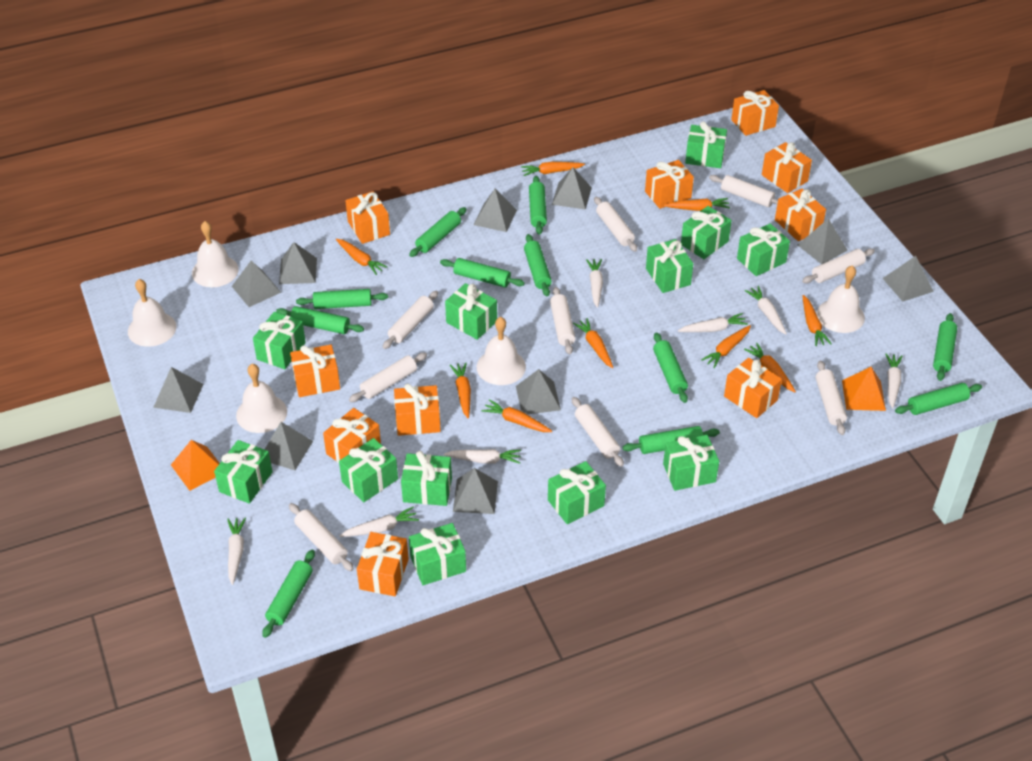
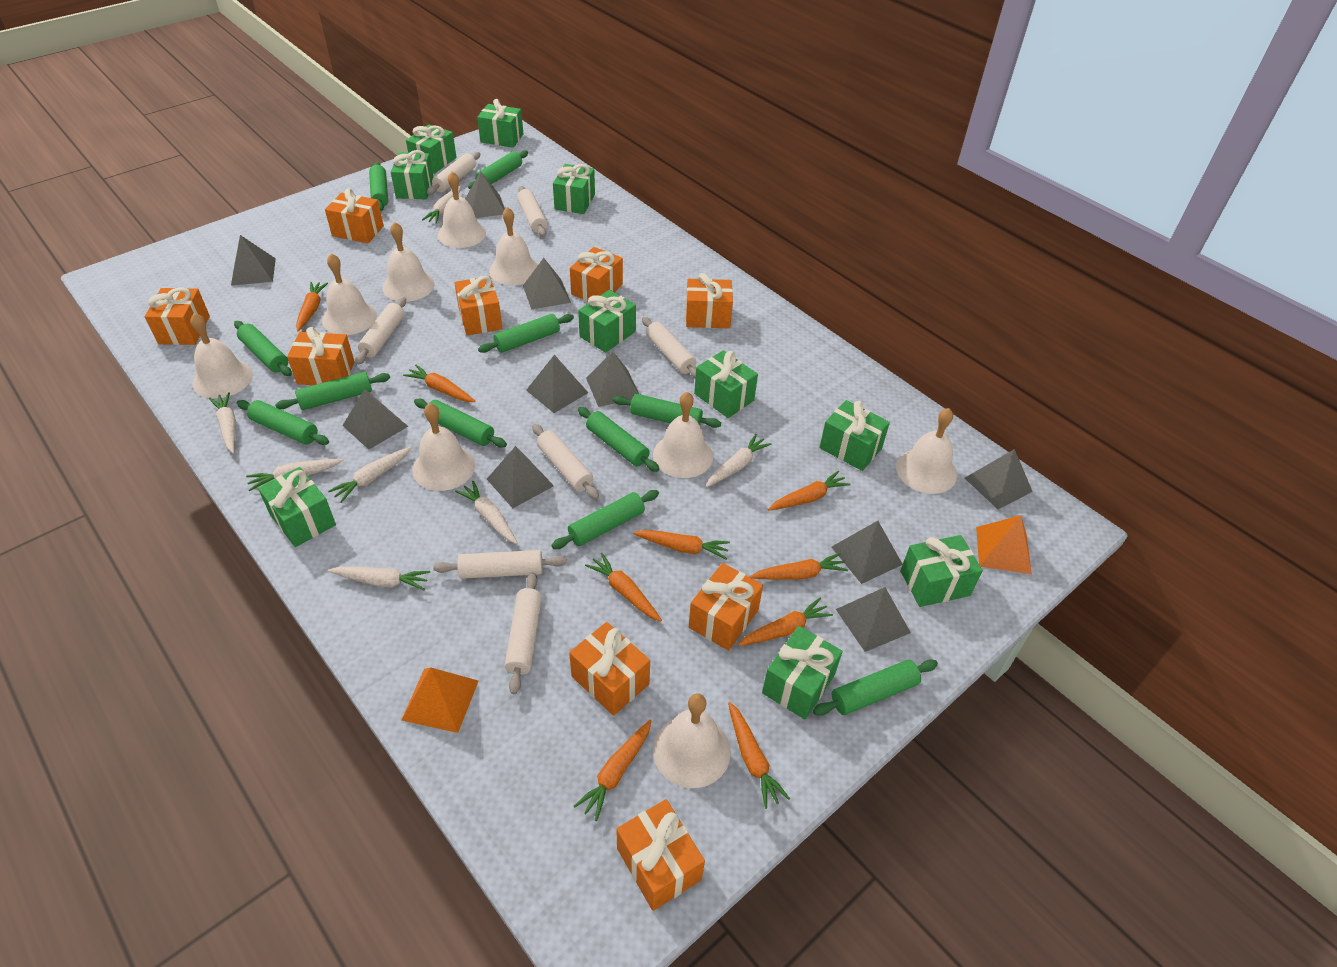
green gift: 12 -> 10
orange gift: 10 -> 9
white bell: 5 -> 9
white rolling pin: 9 -> 7

